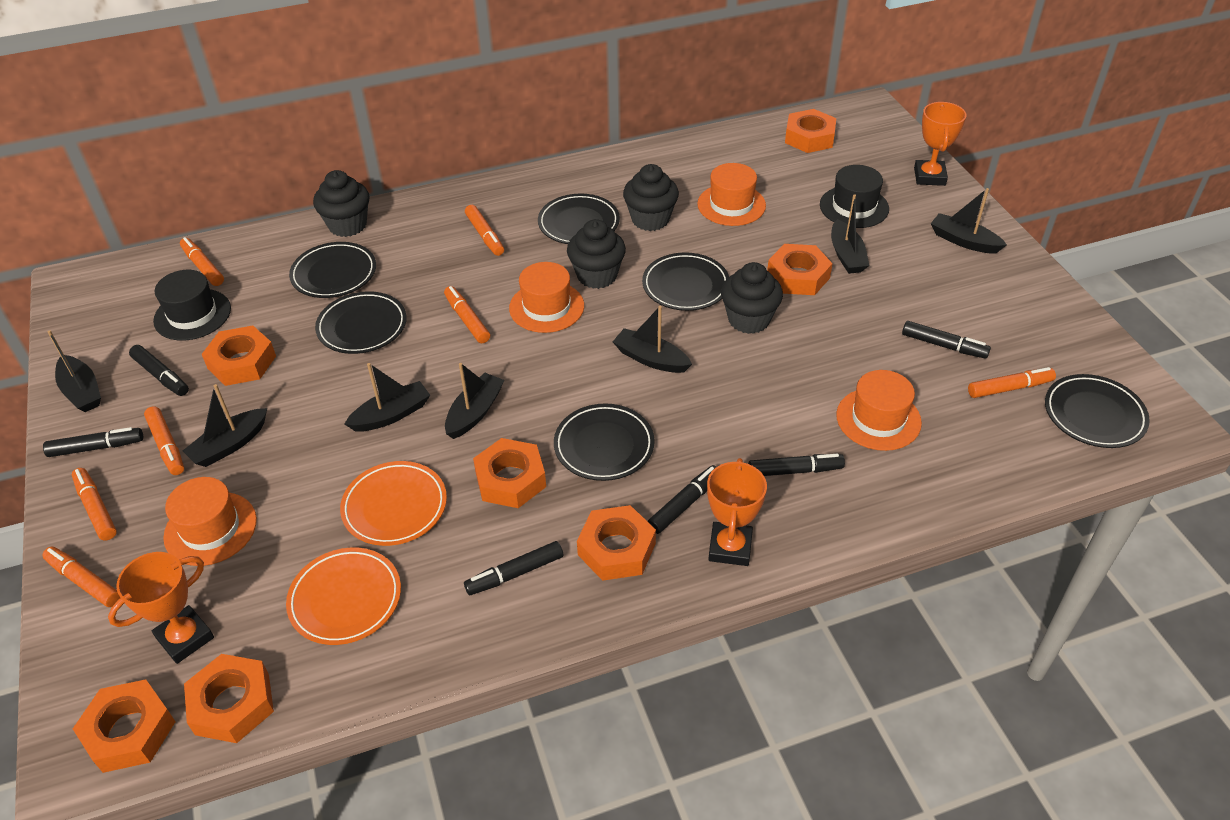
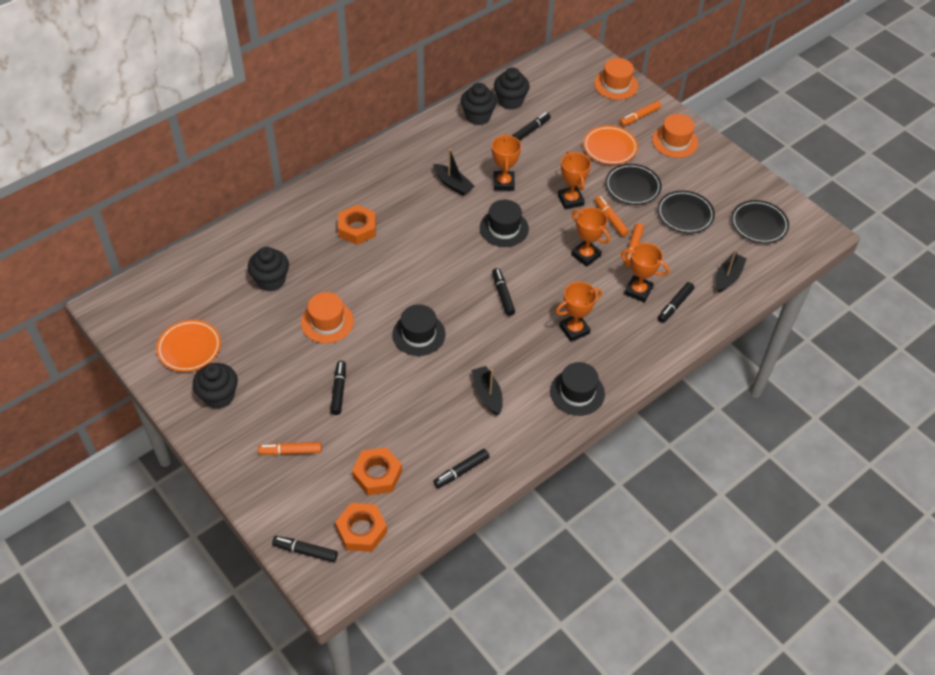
black boat: 7 -> 3
black hat: 2 -> 3
black plate: 6 -> 3
orange hat: 4 -> 3
orange marker: 7 -> 4
orange nut: 7 -> 3
orange trophy: 3 -> 5

